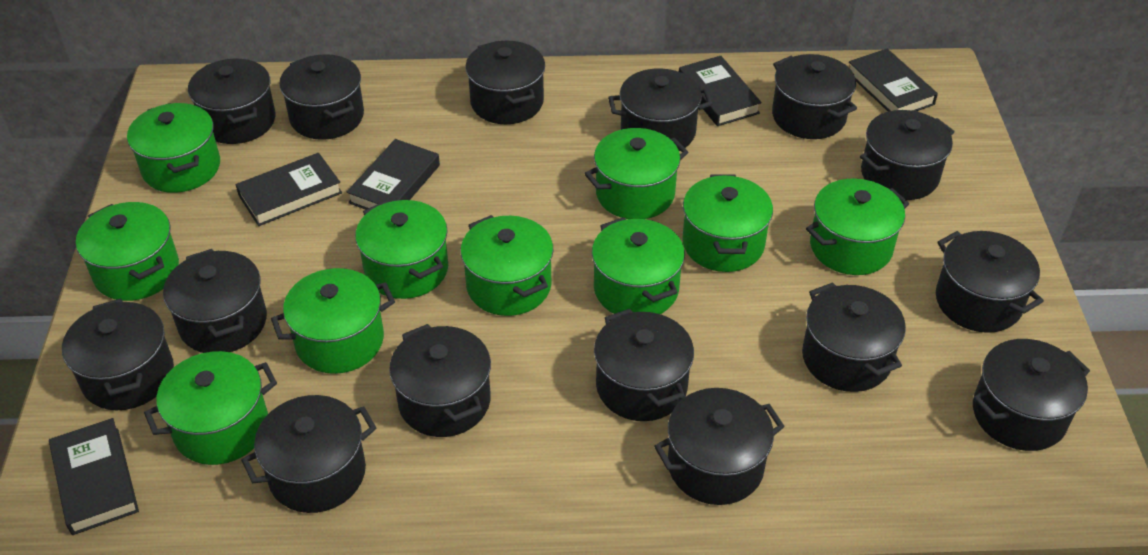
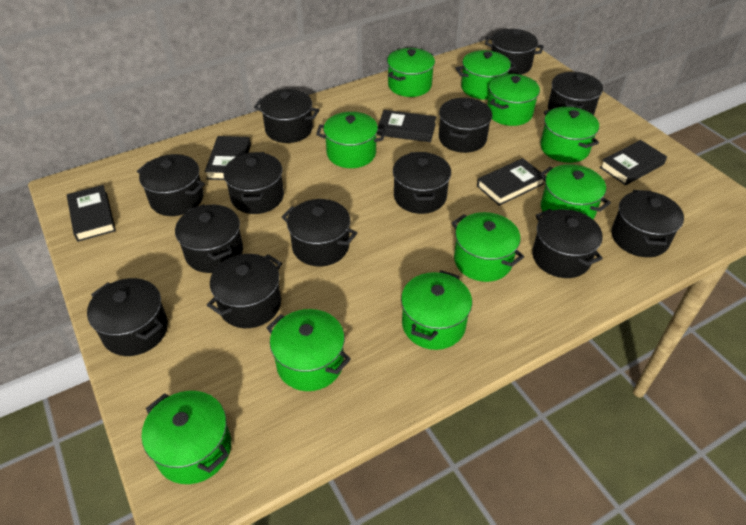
black pot: 15 -> 13

